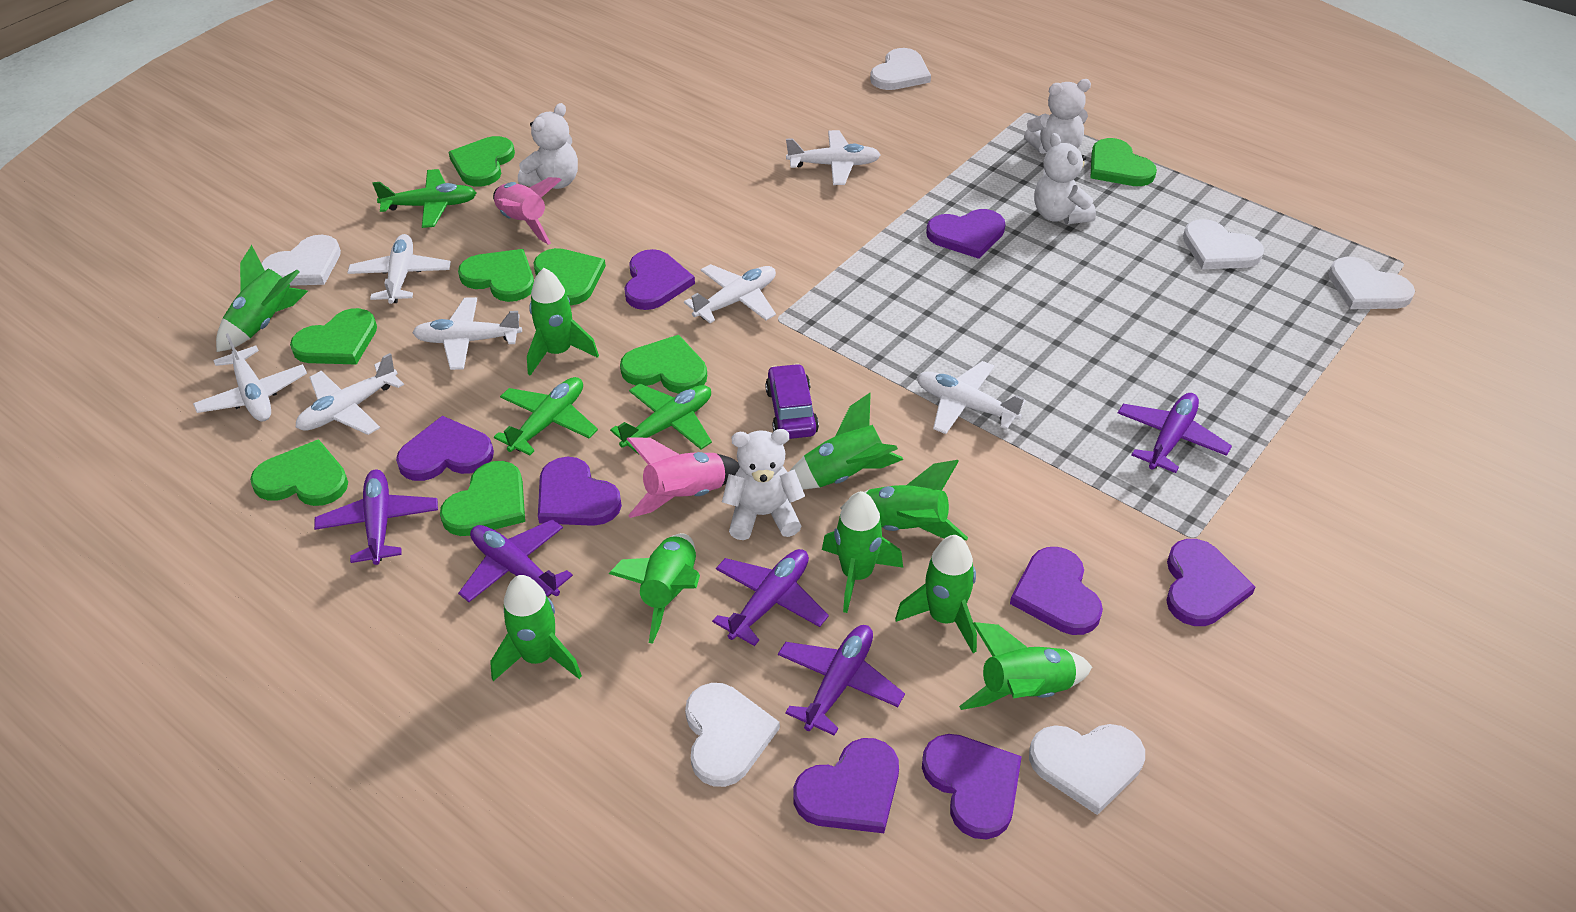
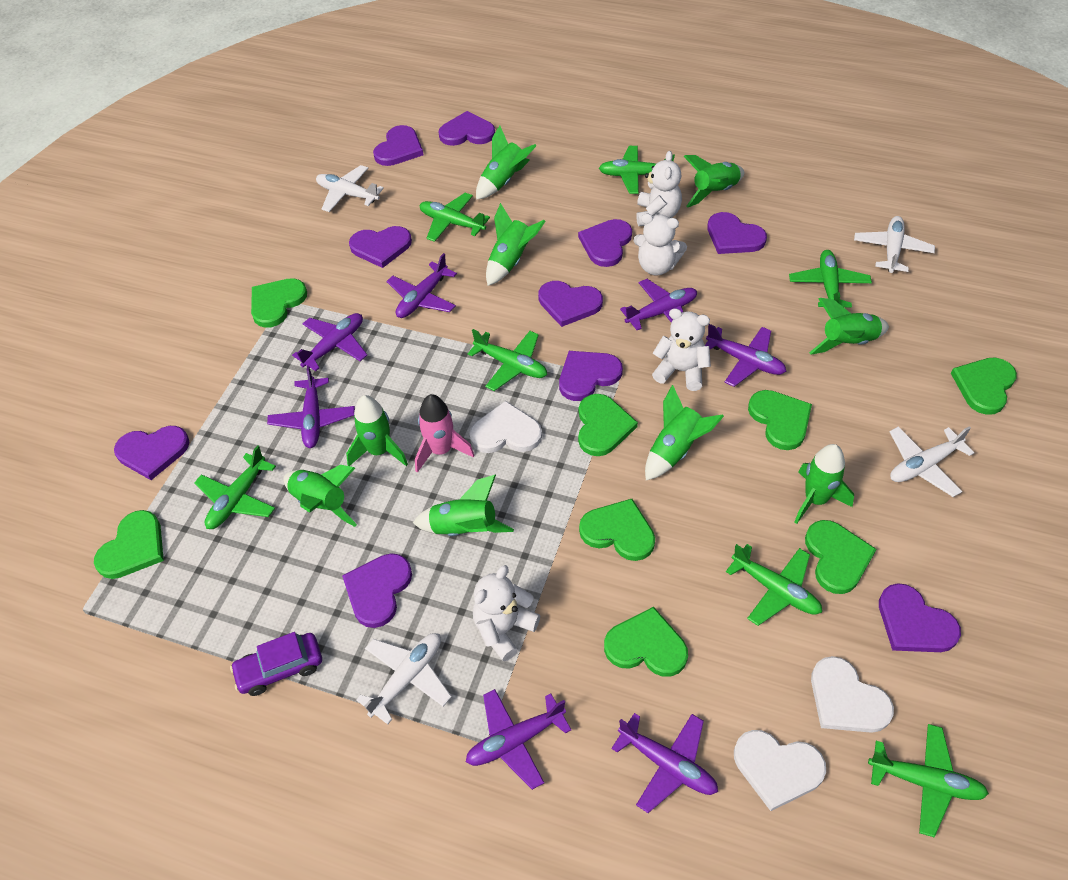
green plane: 3 -> 7
pink rocket: 2 -> 1
purple heart: 8 -> 10
purple plane: 5 -> 7
white heart: 6 -> 3
white plane: 7 -> 4

